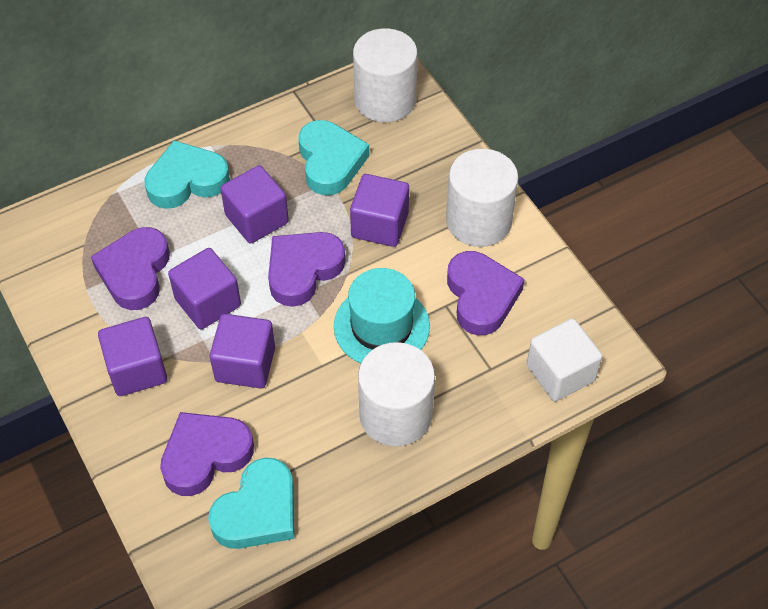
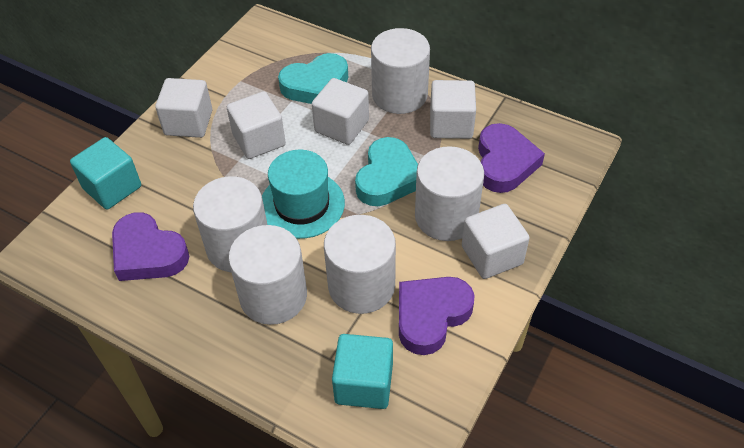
purple cube: 5 -> 0
purple heart: 4 -> 3
turquoise cube: 0 -> 2
turquoise heart: 3 -> 2
white cube: 1 -> 5
white cylinder: 3 -> 5

